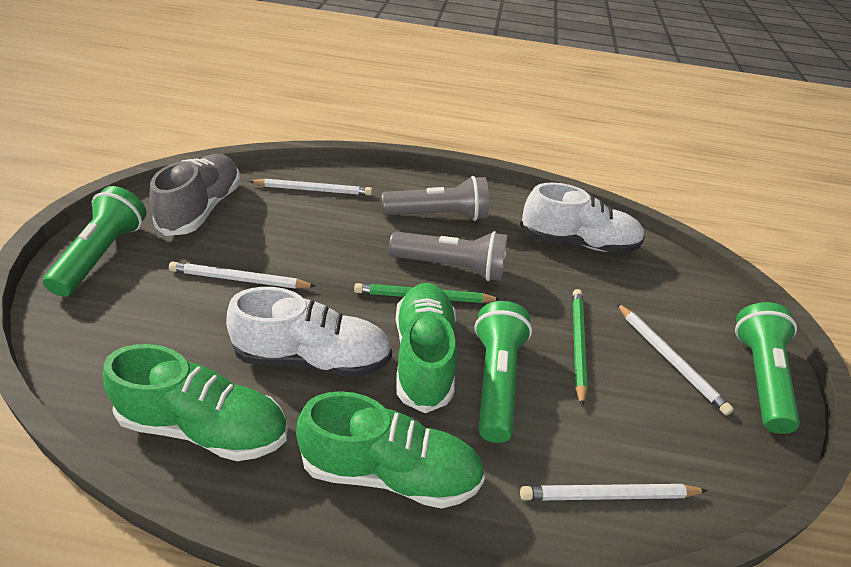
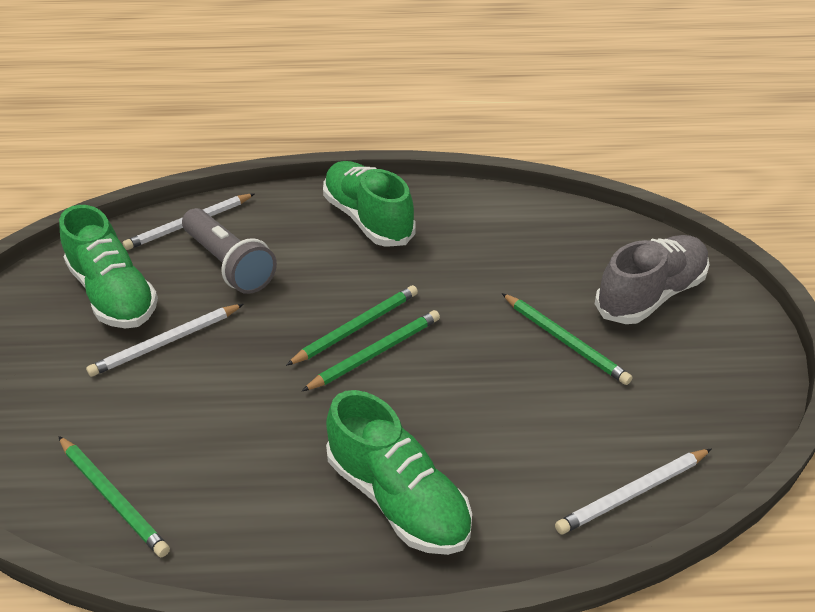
green flashlight: 3 -> 0
green pencil: 2 -> 4
grey flashlight: 2 -> 1
white pencil: 4 -> 3
white shoe: 2 -> 0

